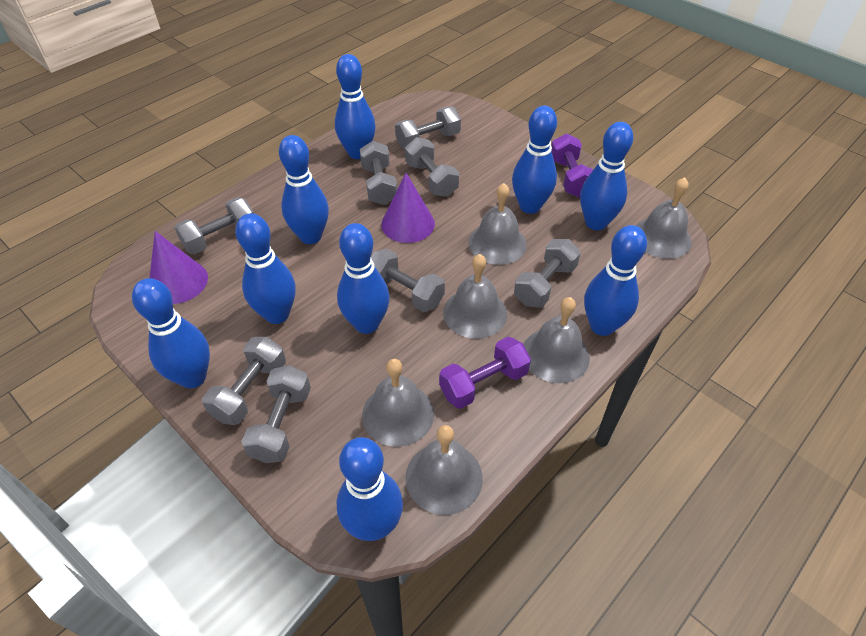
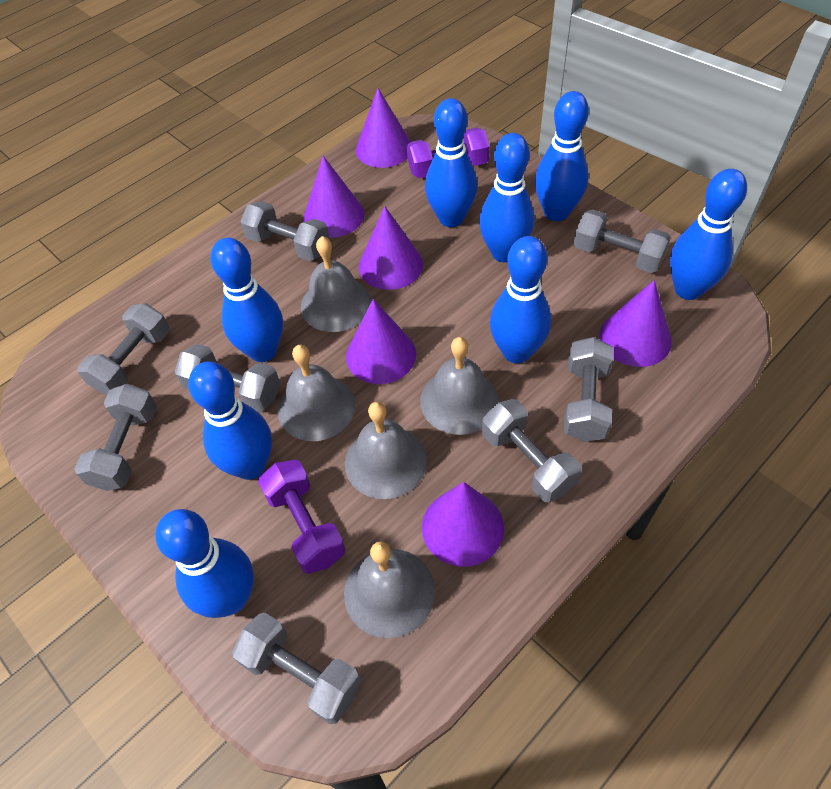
blue bowling pin: 9 -> 8
grey bell: 6 -> 5
purple cone: 2 -> 6

